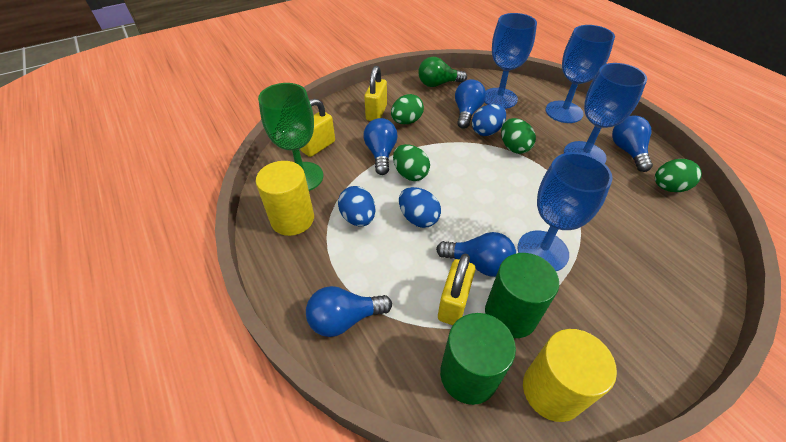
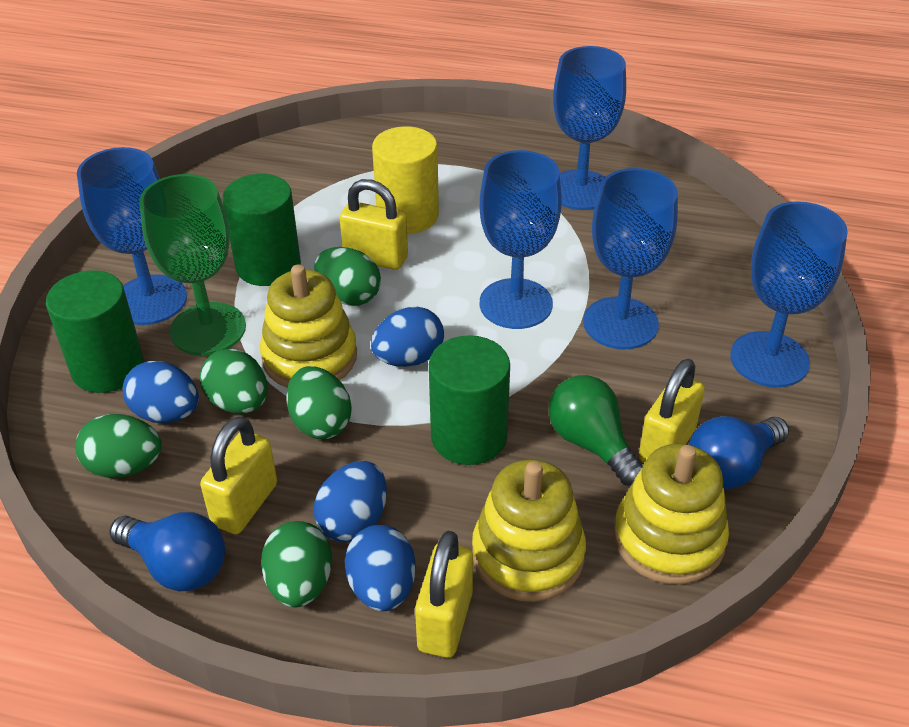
blue egg: 3 -> 4
blue goblet: 4 -> 5
blue light bulb: 5 -> 2
green cylinder: 2 -> 3
green egg: 4 -> 5
yellow cylinder: 2 -> 1
yellow padlock: 3 -> 4
yellow stacking toy: 0 -> 3

